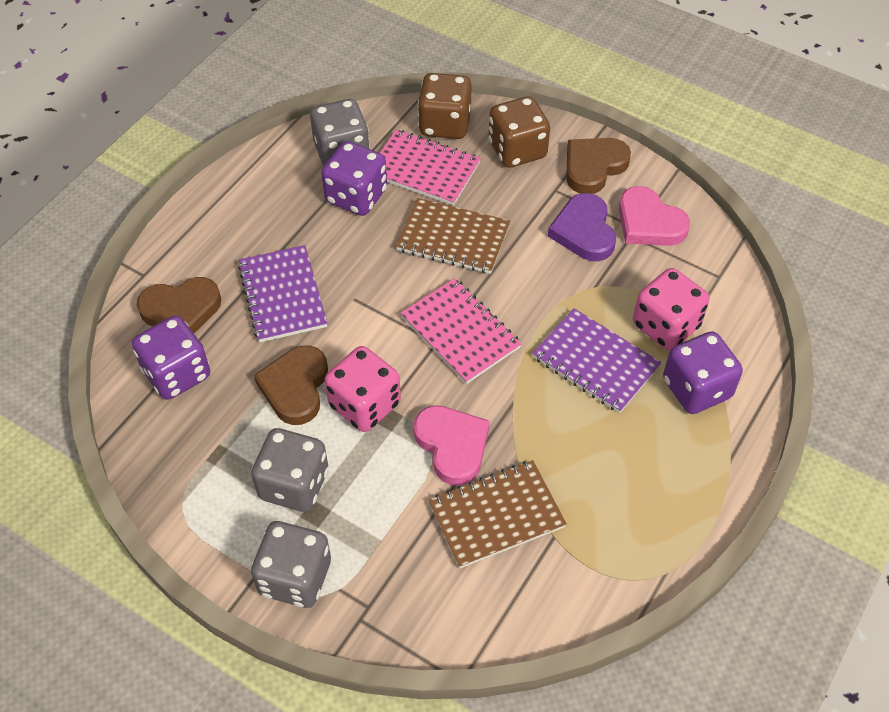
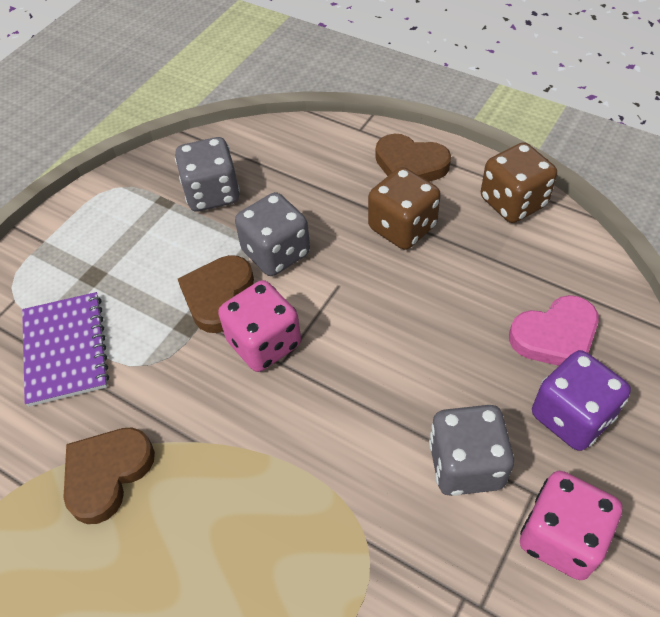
brown notebook: 2 -> 0
pink heart: 2 -> 1
pink notebook: 2 -> 0
purple dice: 3 -> 1
purple heart: 1 -> 0
purple notebook: 2 -> 1

